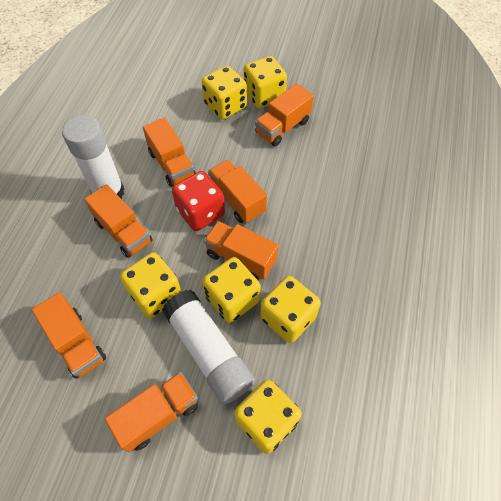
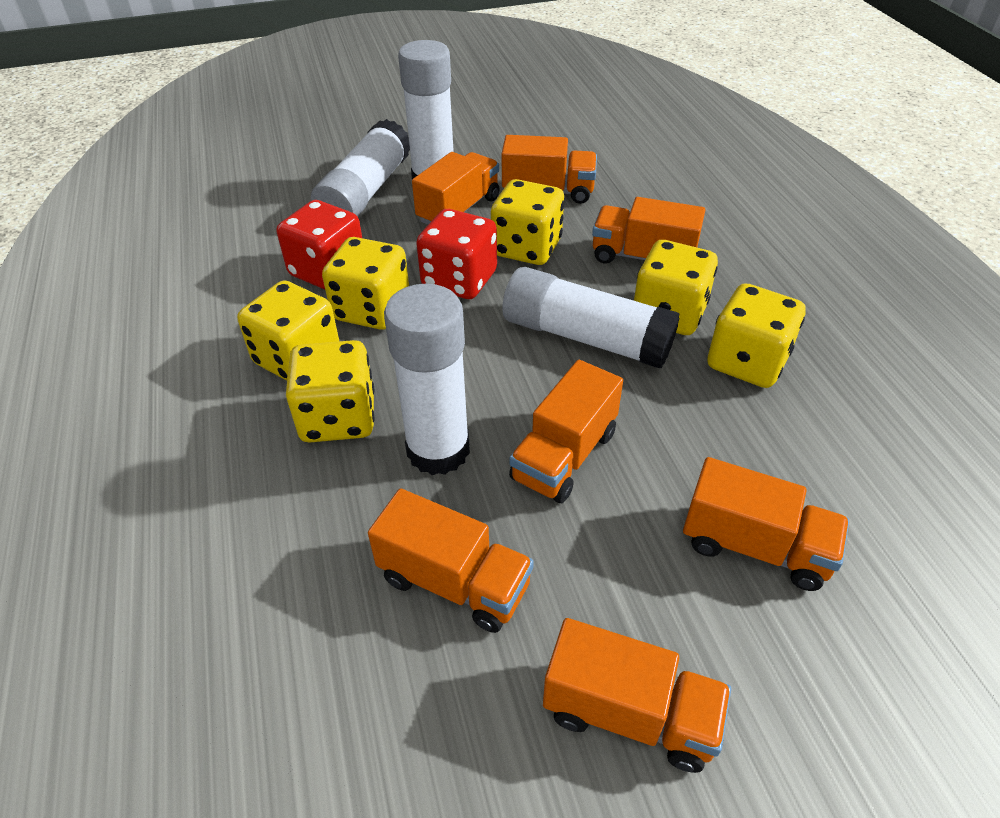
red dice: 1 -> 2
white glue stick: 2 -> 4

